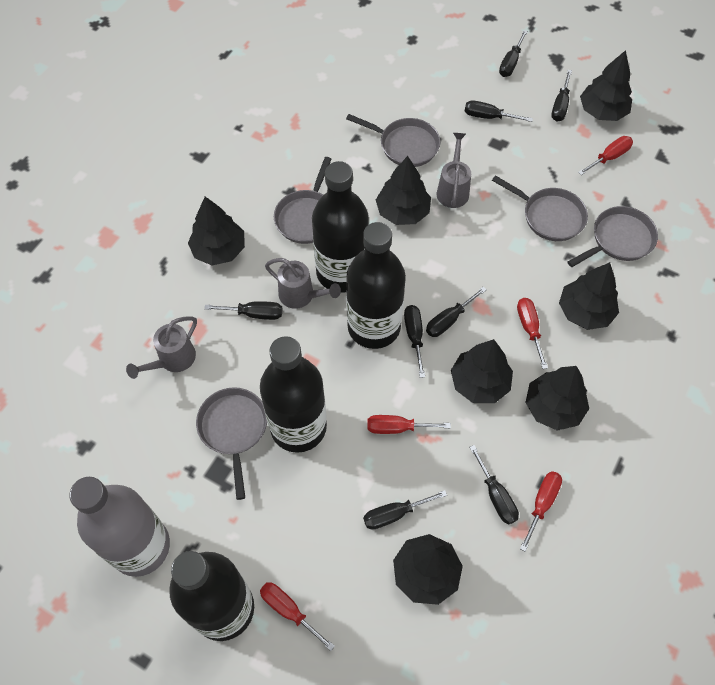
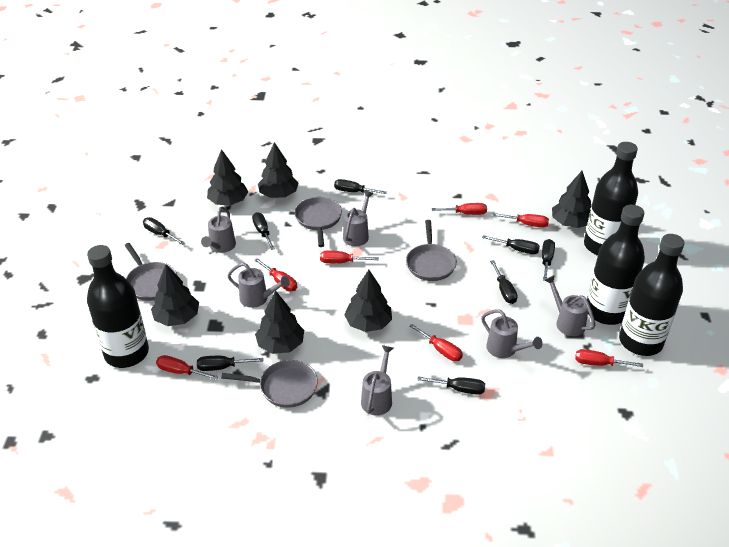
black tree: 7 -> 6
grey bottle: 1 -> 0
grey pan: 5 -> 4
grey watering can: 3 -> 6
red screwdriver: 5 -> 7

